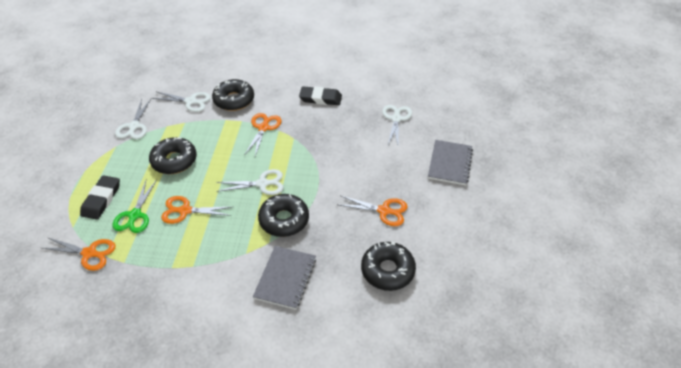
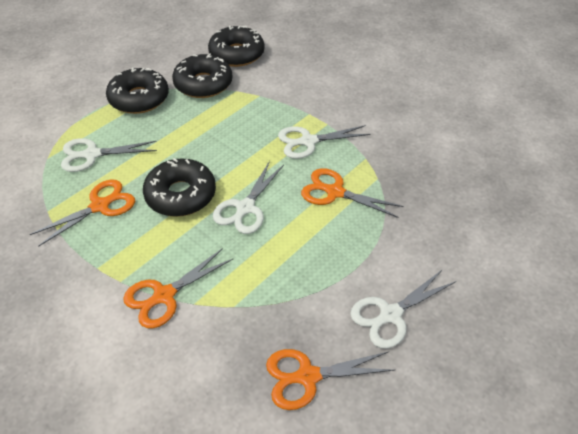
black eraser: 2 -> 0
green scissors: 1 -> 0
grey notebook: 2 -> 0

